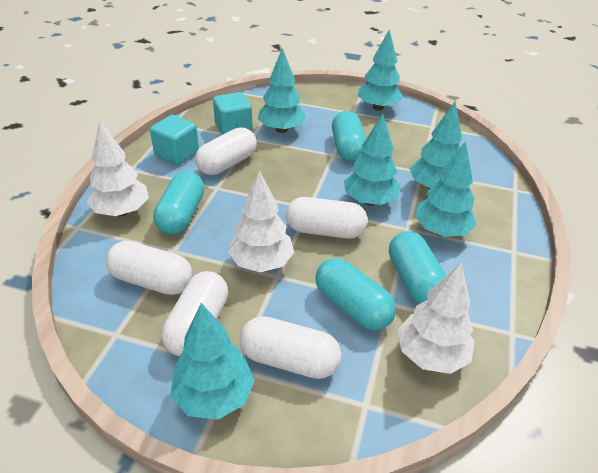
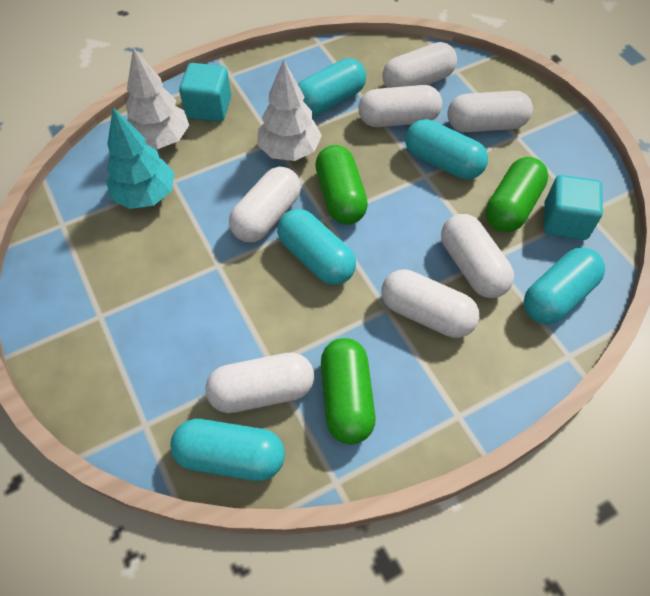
green capsule: 0 -> 3
turquoise capsule: 4 -> 5
turquoise tree: 6 -> 1
white capsule: 5 -> 7
white tree: 3 -> 2

